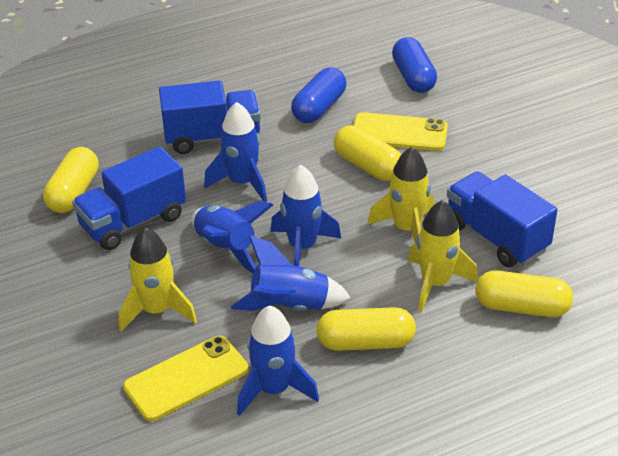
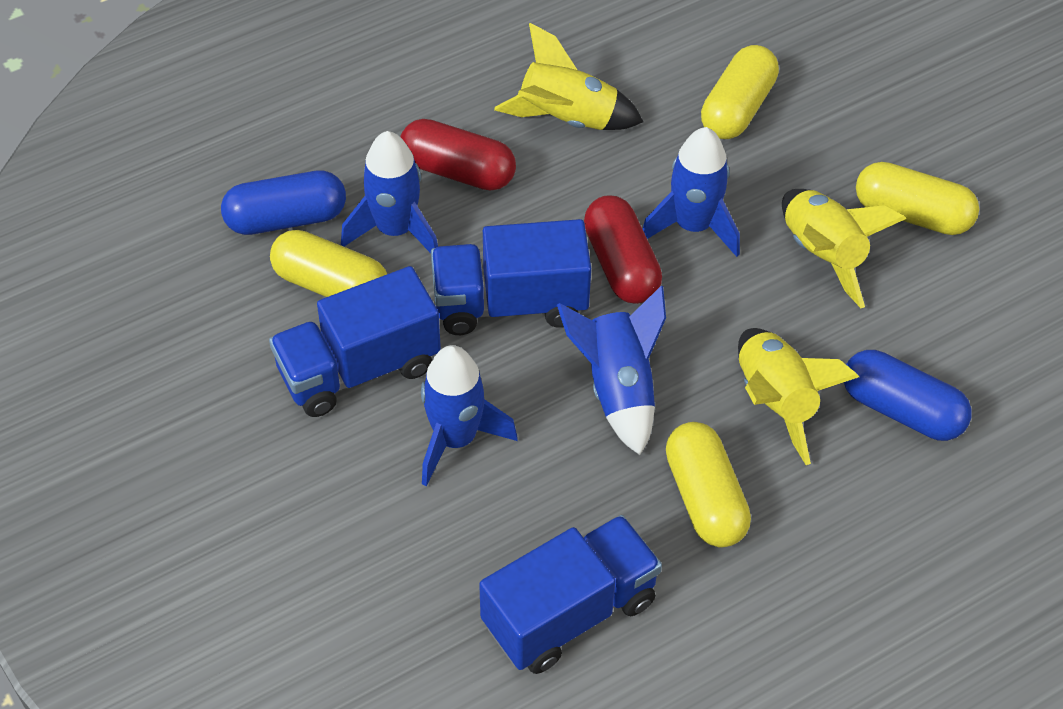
blue rocket: 5 -> 4
red capsule: 0 -> 2
yellow phone: 2 -> 0

